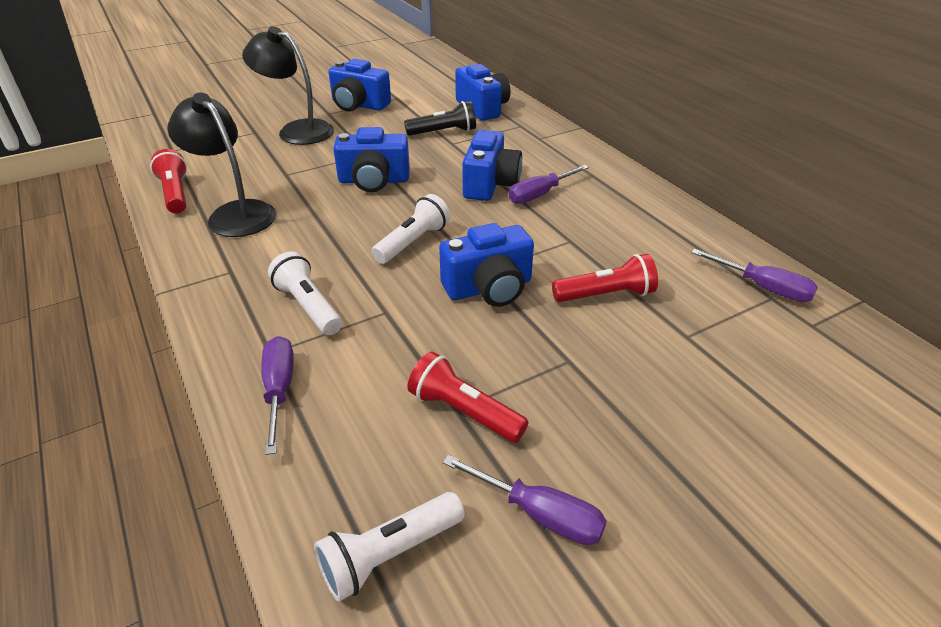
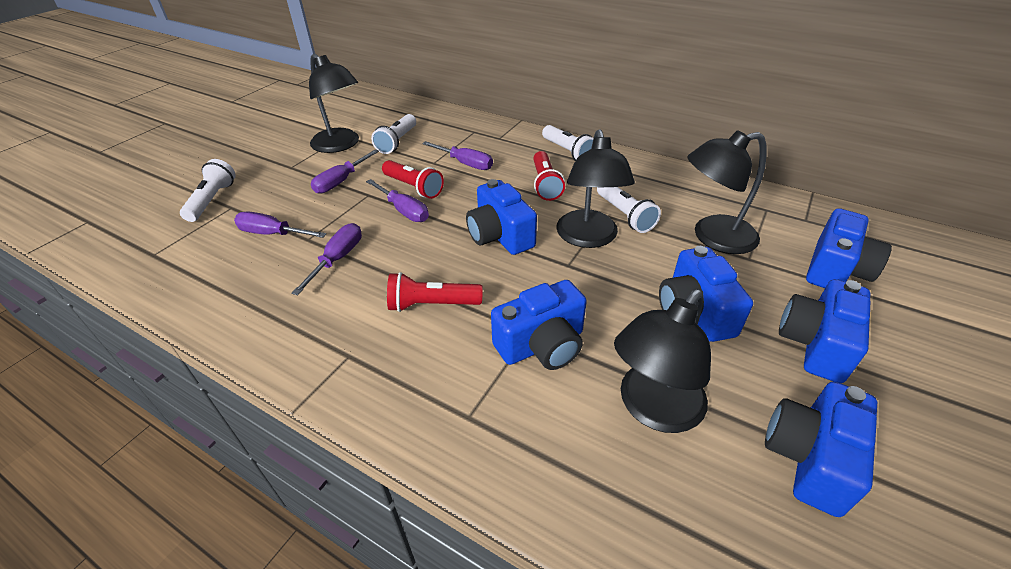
black flashlight: 1 -> 0
black lamp: 2 -> 4
blue camera: 5 -> 6
purple screwdriver: 4 -> 5
white flashlight: 3 -> 4

